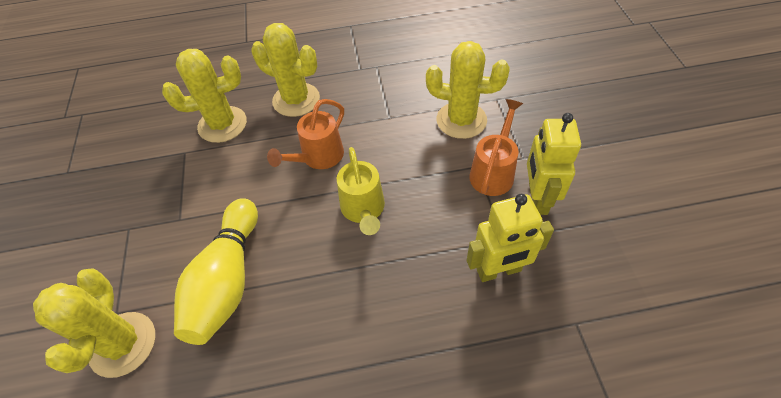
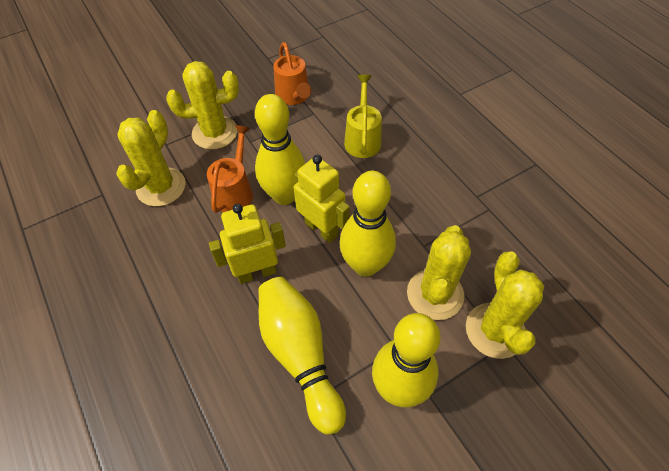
yellow bowling pin: 1 -> 4

